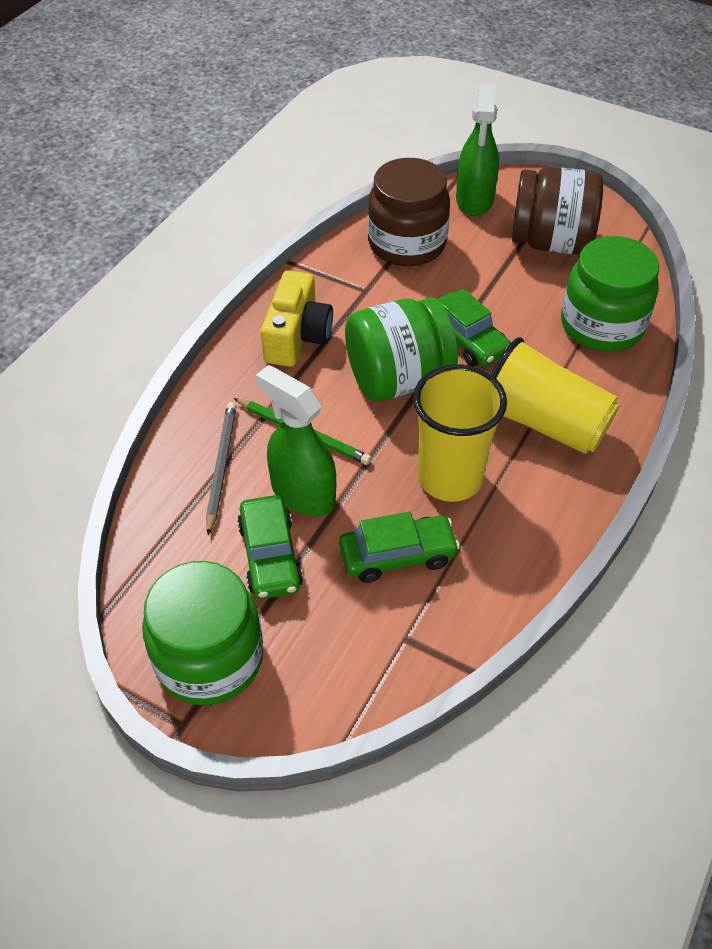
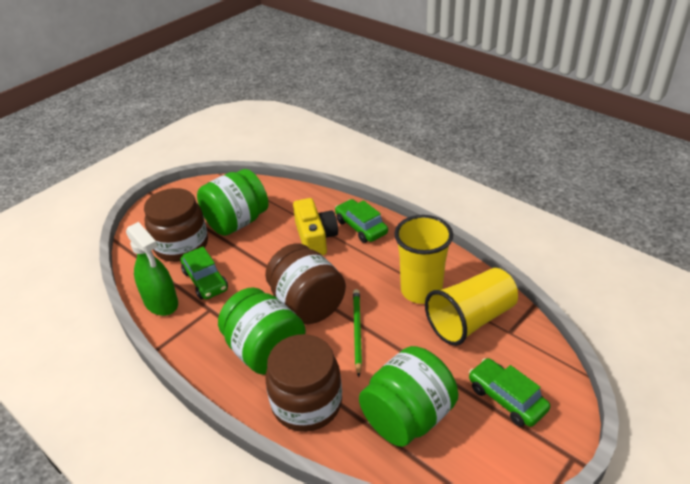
brown jar: 2 -> 3
green spray bottle: 2 -> 1
grey pencil: 1 -> 0

